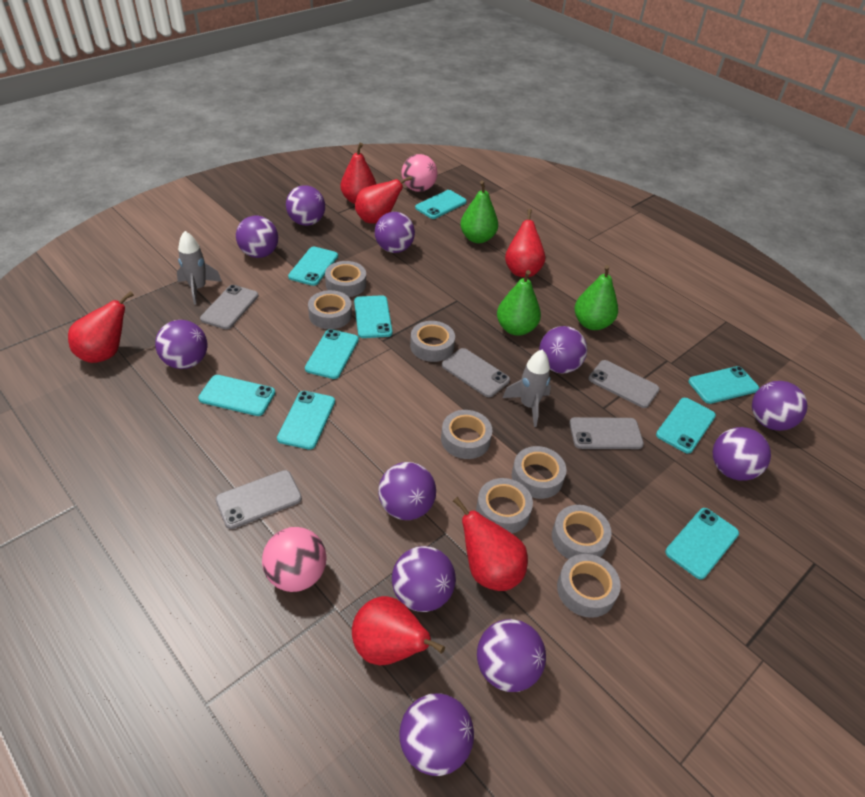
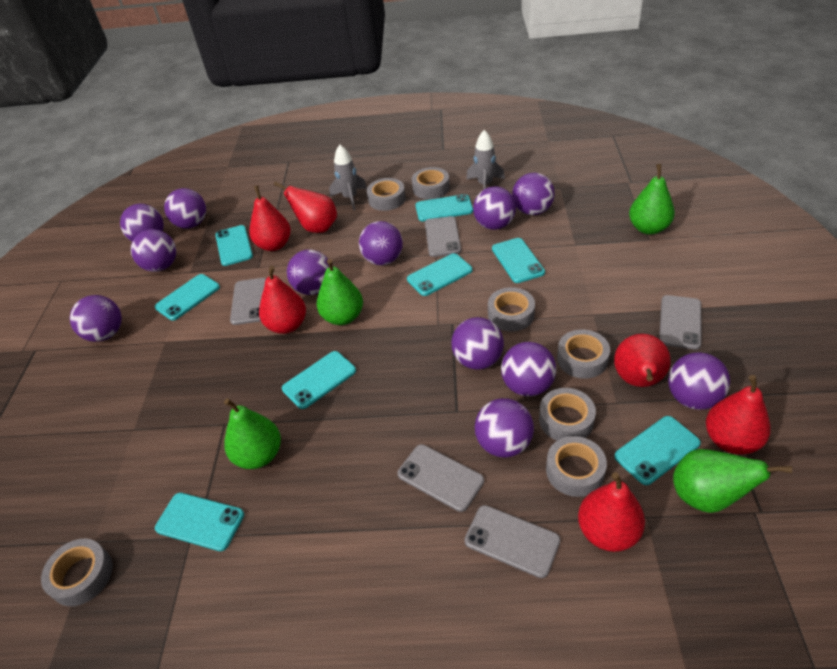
green pear: 3 -> 4
grey tape: 8 -> 7
pink ball: 2 -> 0
purple ball: 11 -> 12
turquoise phone: 9 -> 8

